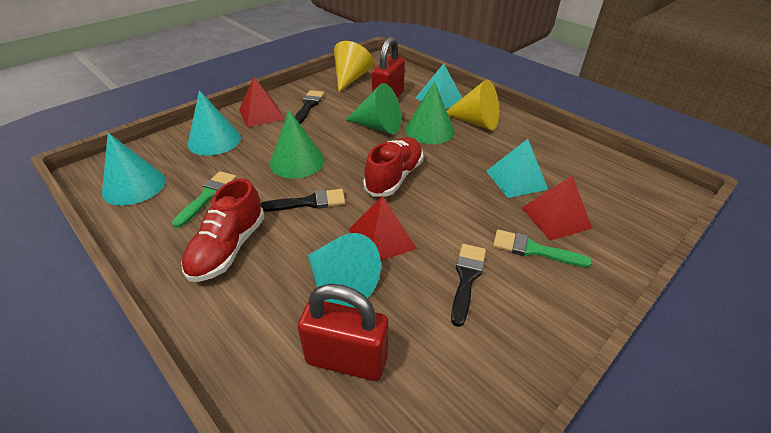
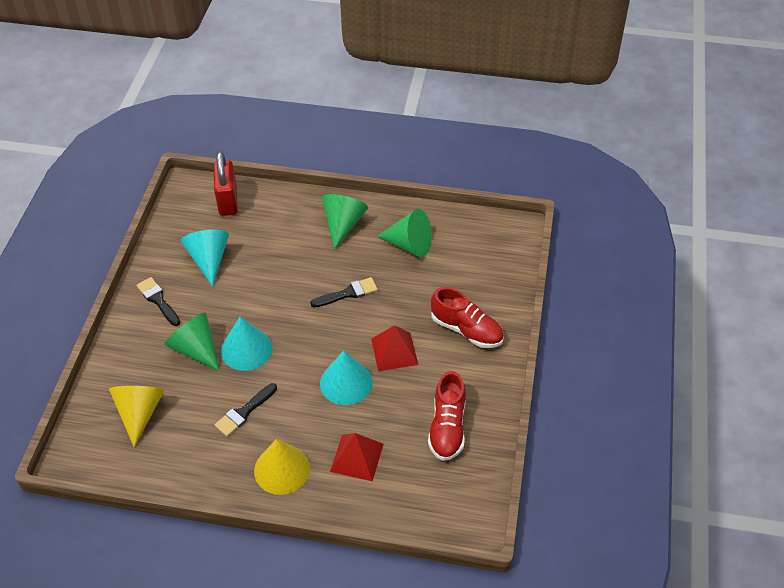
green brush: 2 -> 0
red padlock: 2 -> 1
red pyramid: 3 -> 2
turquoise pyramid: 2 -> 0

